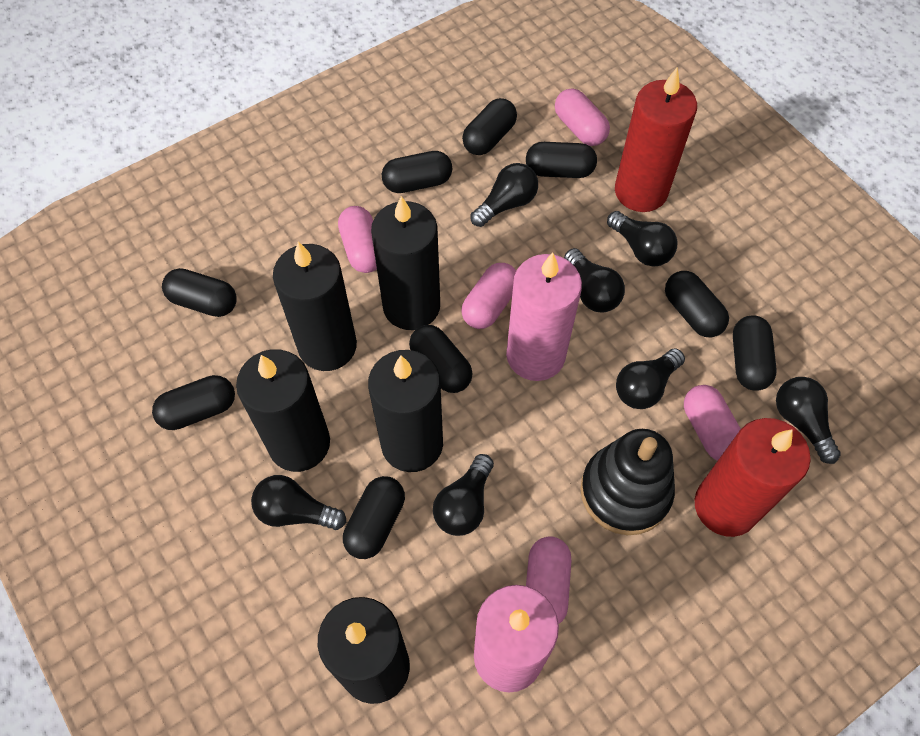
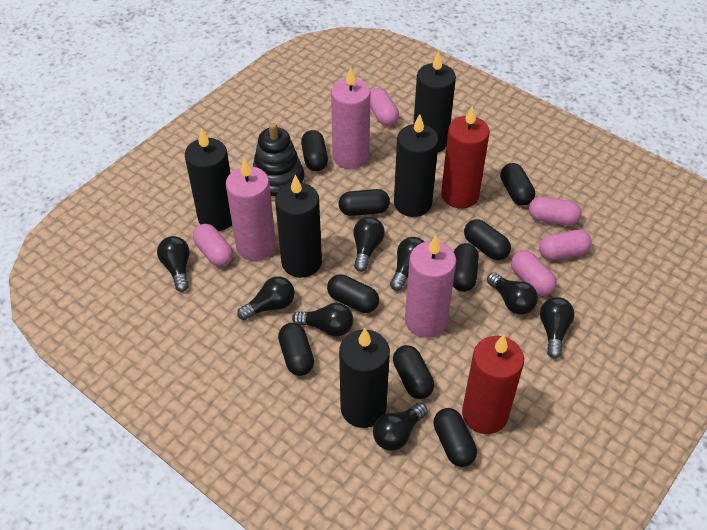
black light bulb: 7 -> 8
pink candle: 2 -> 3

